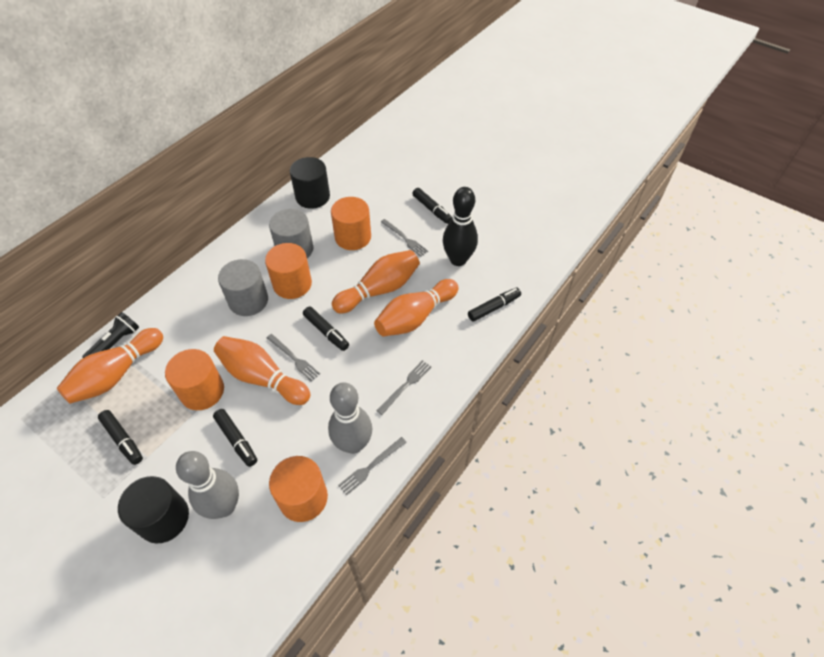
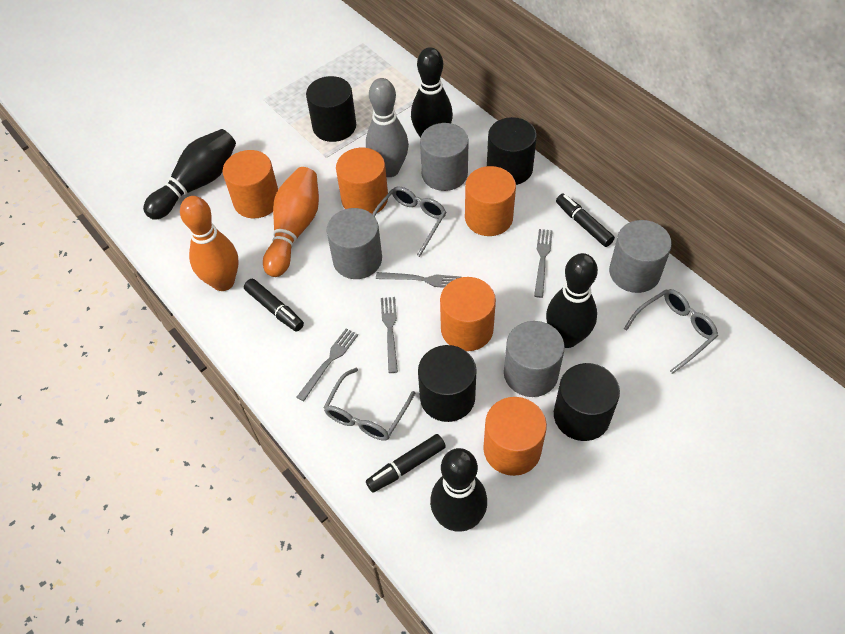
black bowling pin: 1 -> 4
black cylinder: 2 -> 4
black flashlight: 1 -> 0
black marker: 5 -> 3
grey bowling pin: 2 -> 1
grey cylinder: 2 -> 4
grey glasses: 0 -> 3
orange bowling pin: 4 -> 2
orange cylinder: 4 -> 5

